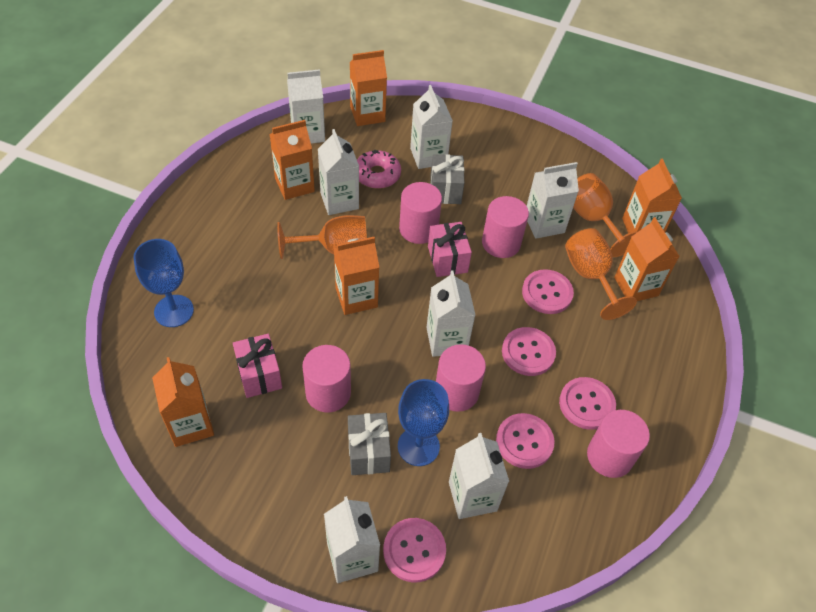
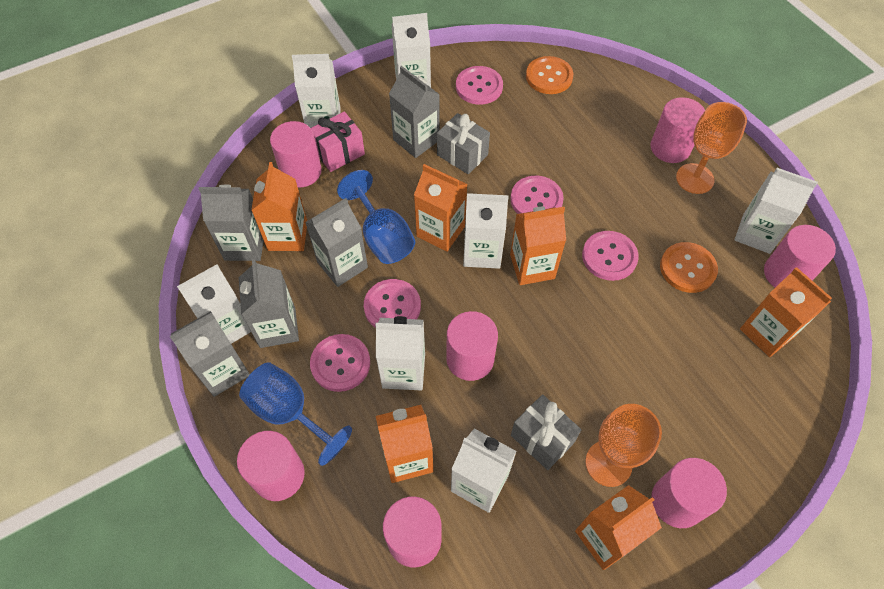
grey carton: 0 -> 5
orange button: 0 -> 2
orange goblet: 3 -> 2
pink cylinder: 5 -> 7
pink donut: 1 -> 0
pink gift: 2 -> 1

